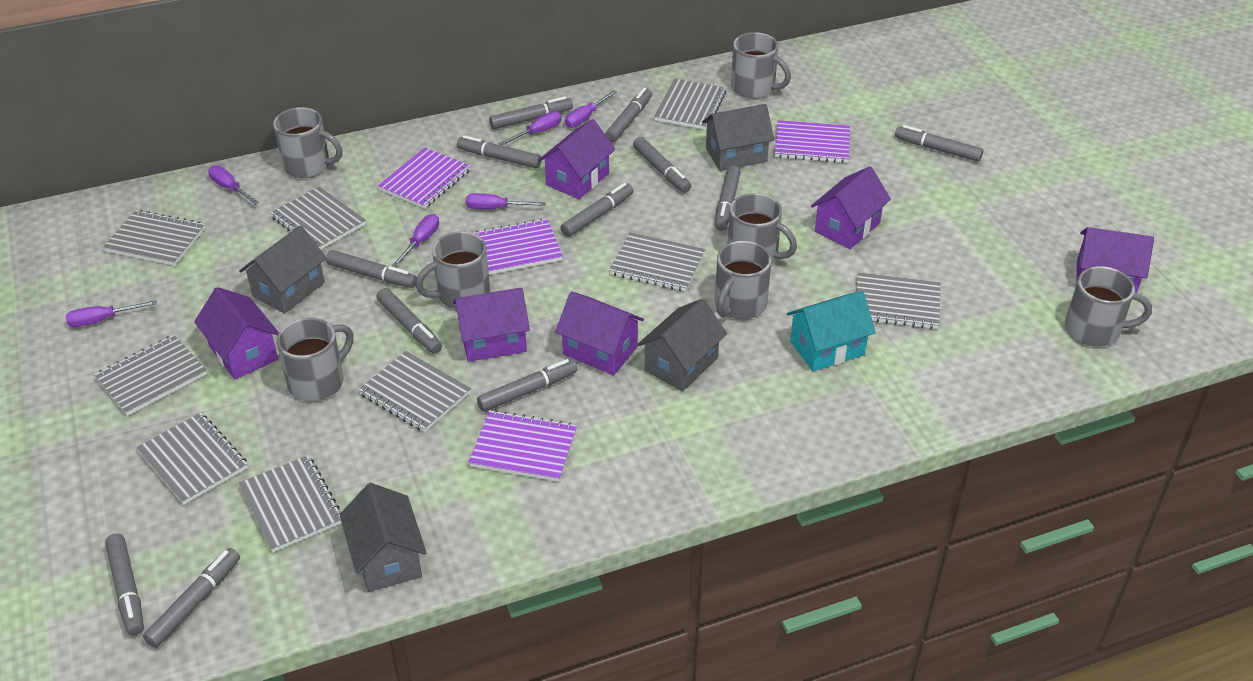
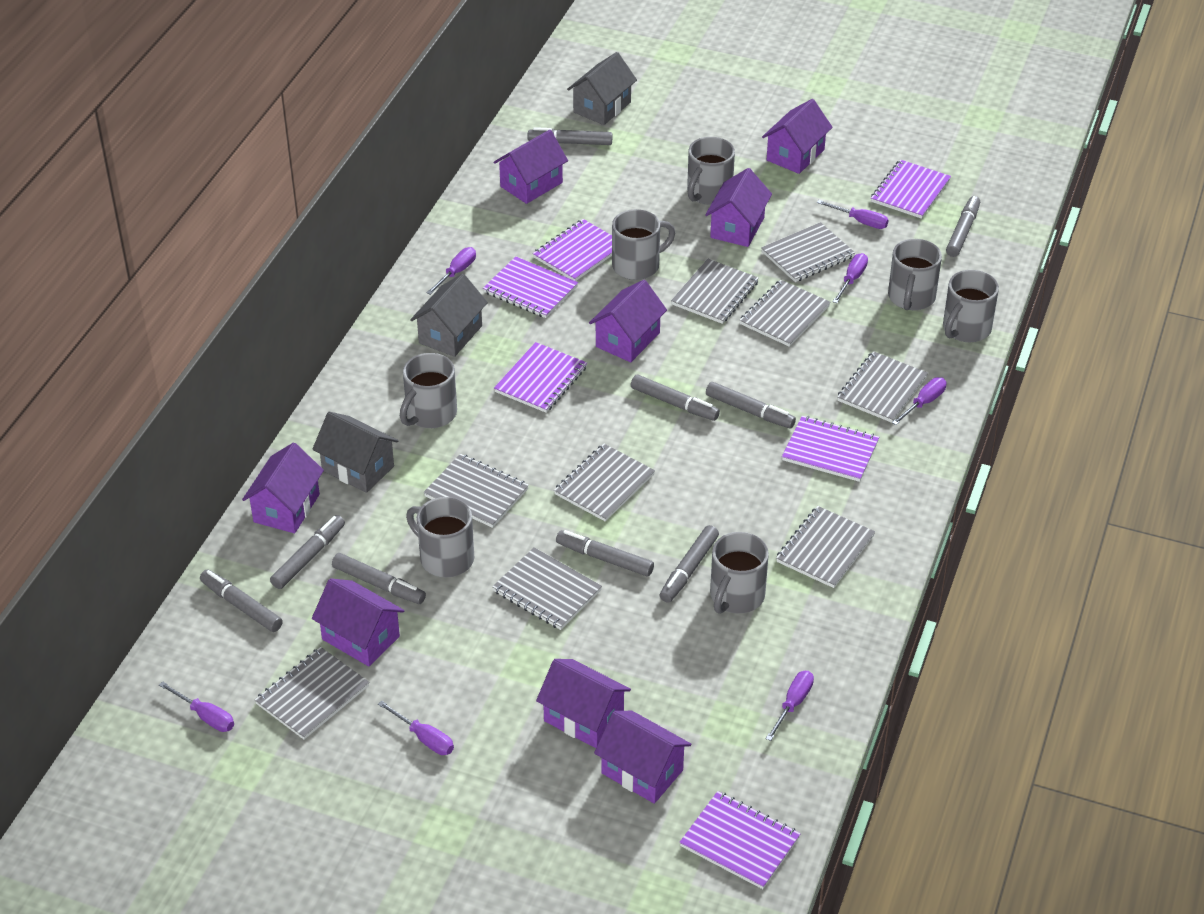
grey house: 4 -> 3
grey marker: 12 -> 9
purple house: 6 -> 8
purple notebook: 4 -> 6
purple screwdriver: 6 -> 7
turquoise house: 1 -> 0

